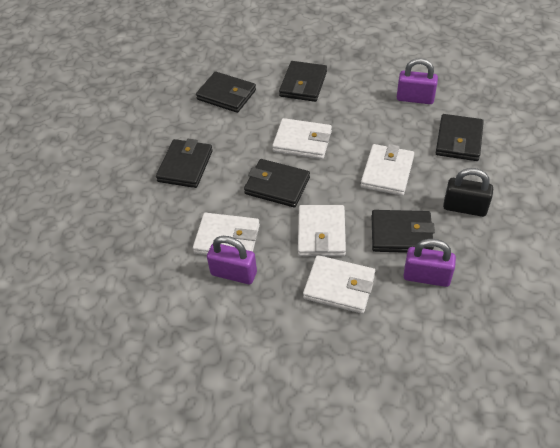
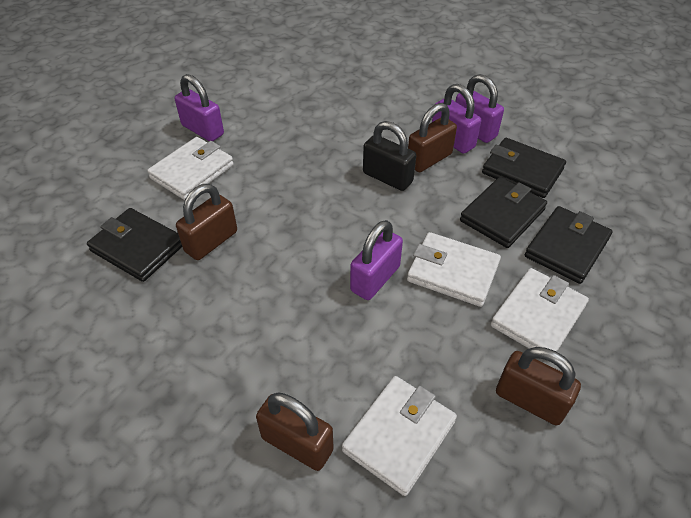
black wallet: 6 -> 4
brown padlock: 0 -> 4
purple padlock: 3 -> 4
white wallet: 5 -> 4

